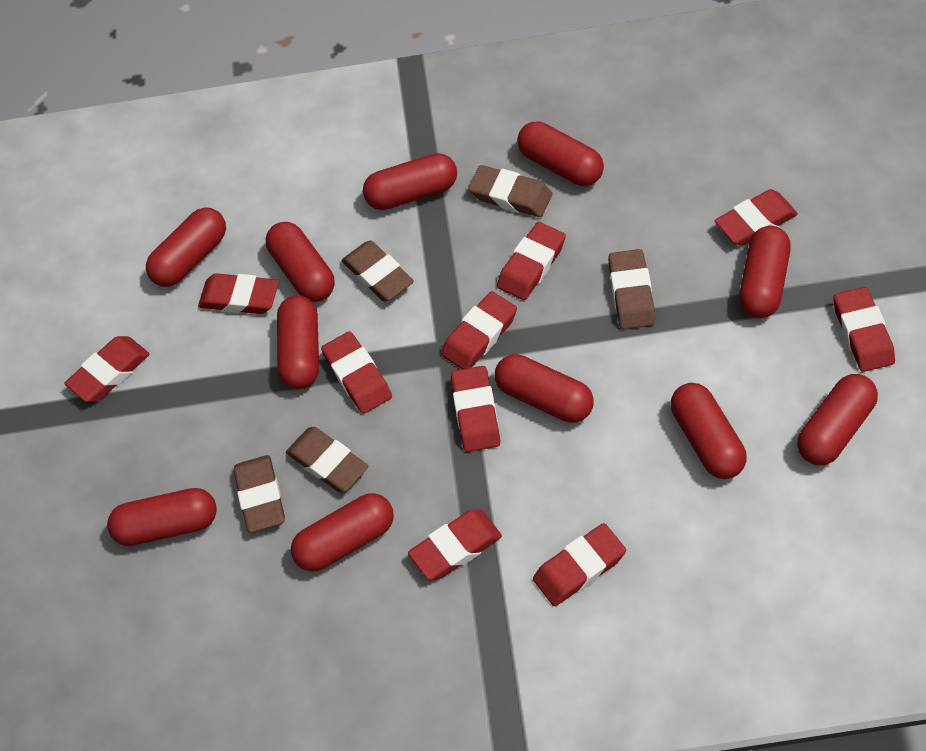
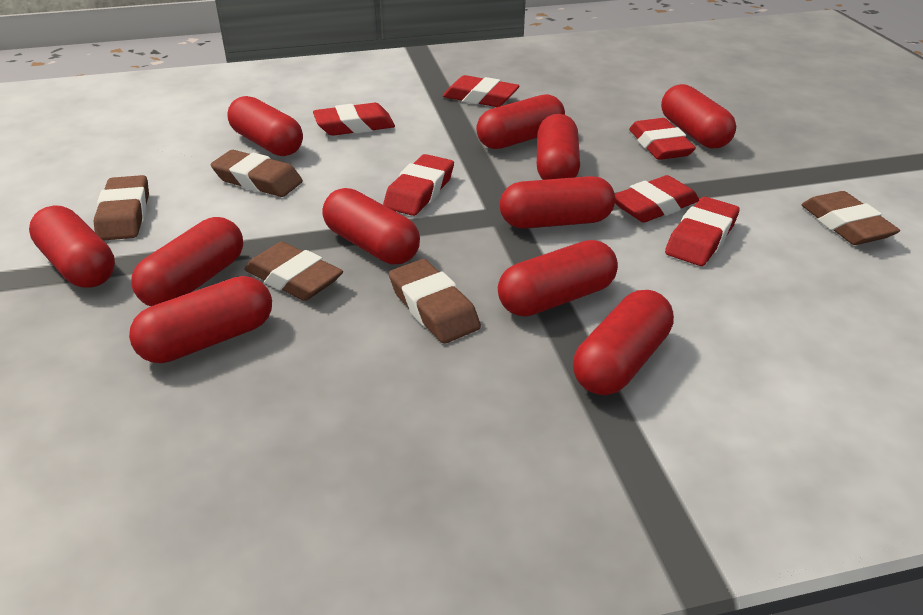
red eraser: 10 -> 6

